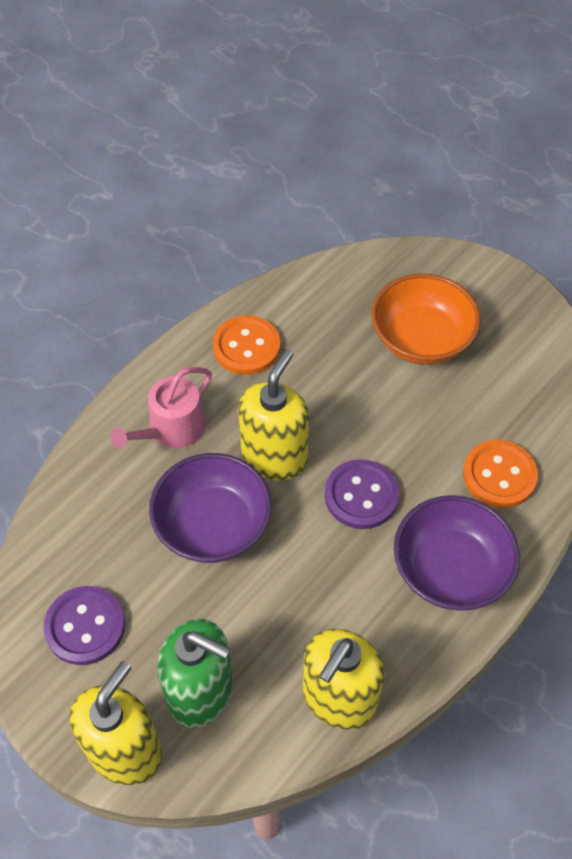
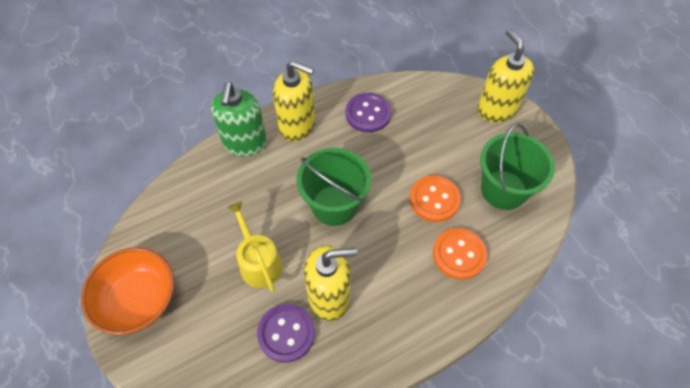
green bucket: 0 -> 2
pink watering can: 1 -> 0
purple bowl: 2 -> 0
yellow watering can: 0 -> 1

